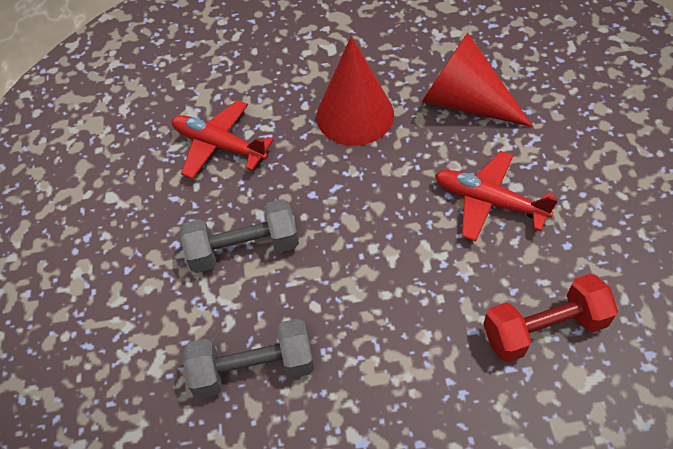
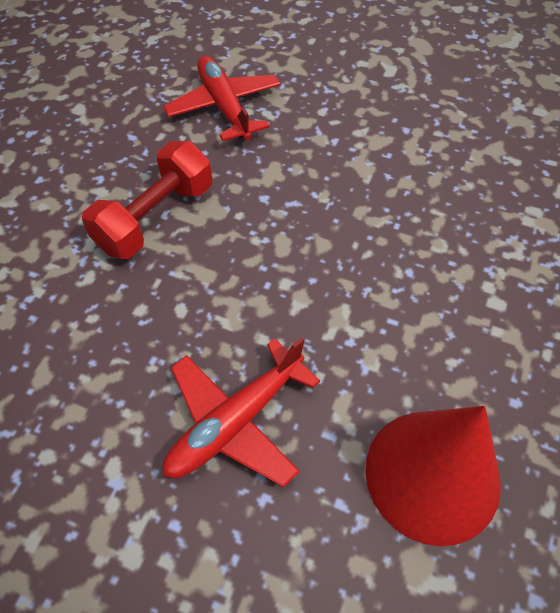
grey dumbbell: 2 -> 0
red cone: 2 -> 1

